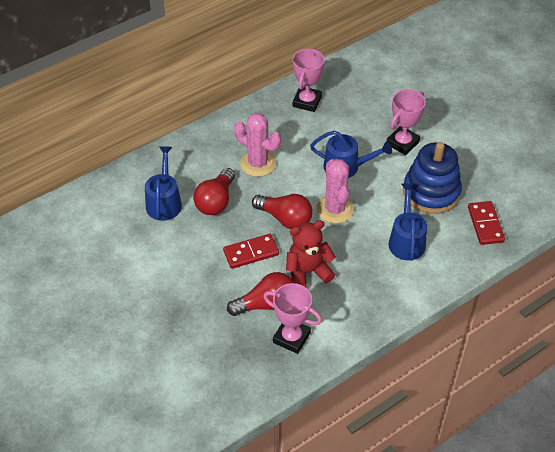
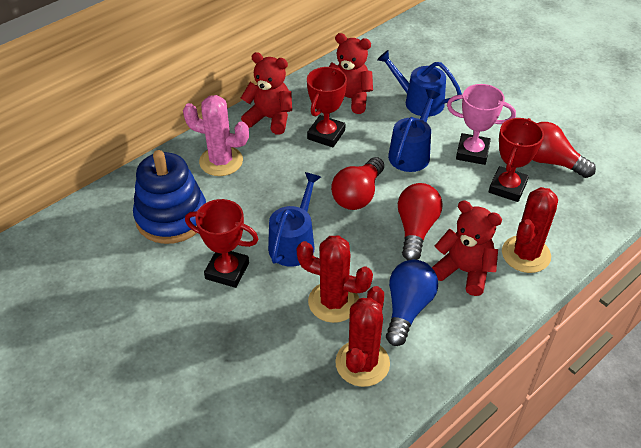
blue light bulb: 0 -> 1
pink cactus: 2 -> 1
pink trophy: 3 -> 1
red cactus: 0 -> 3
red domino: 2 -> 0
red teddy bear: 1 -> 3
red trophy: 0 -> 3

